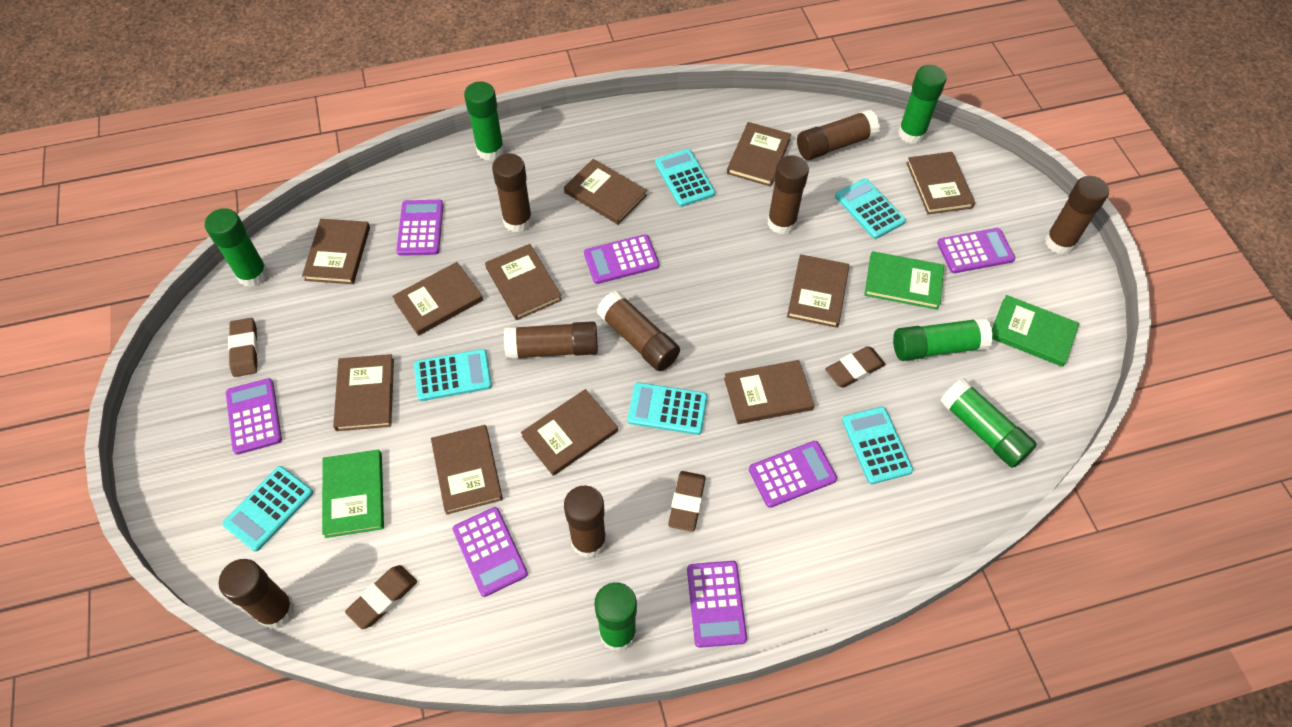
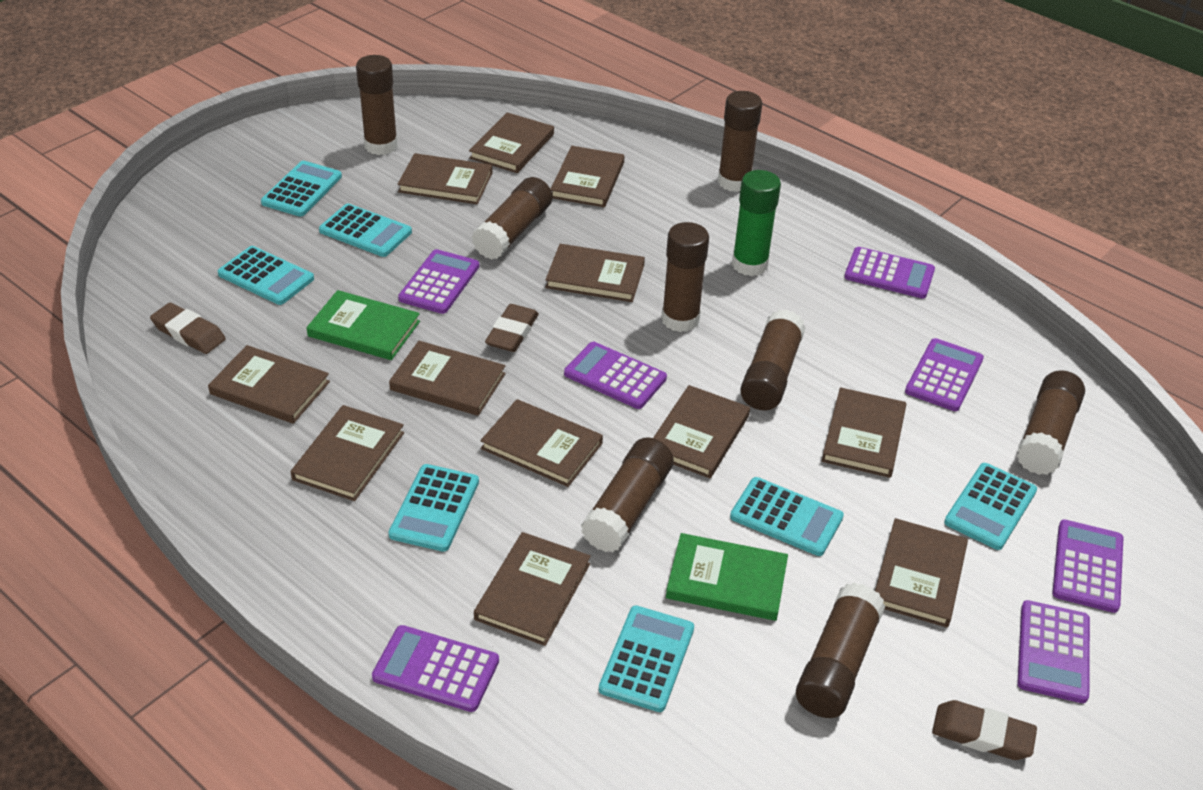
brown book: 11 -> 12
brown eraser: 4 -> 3
green book: 3 -> 2
green glue stick: 6 -> 1
turquoise calculator: 6 -> 7

